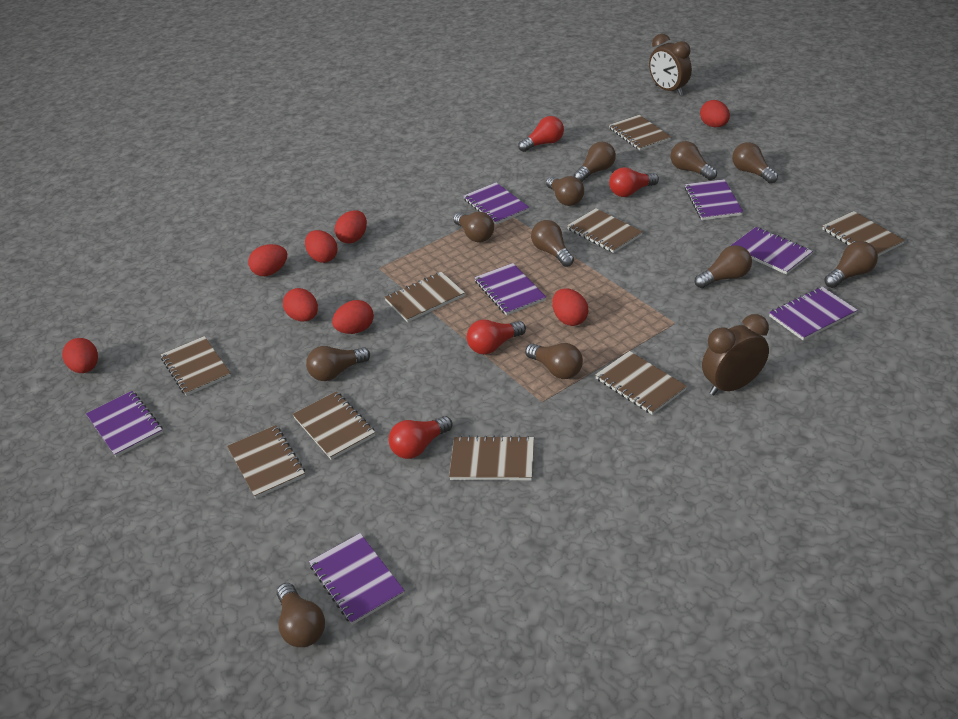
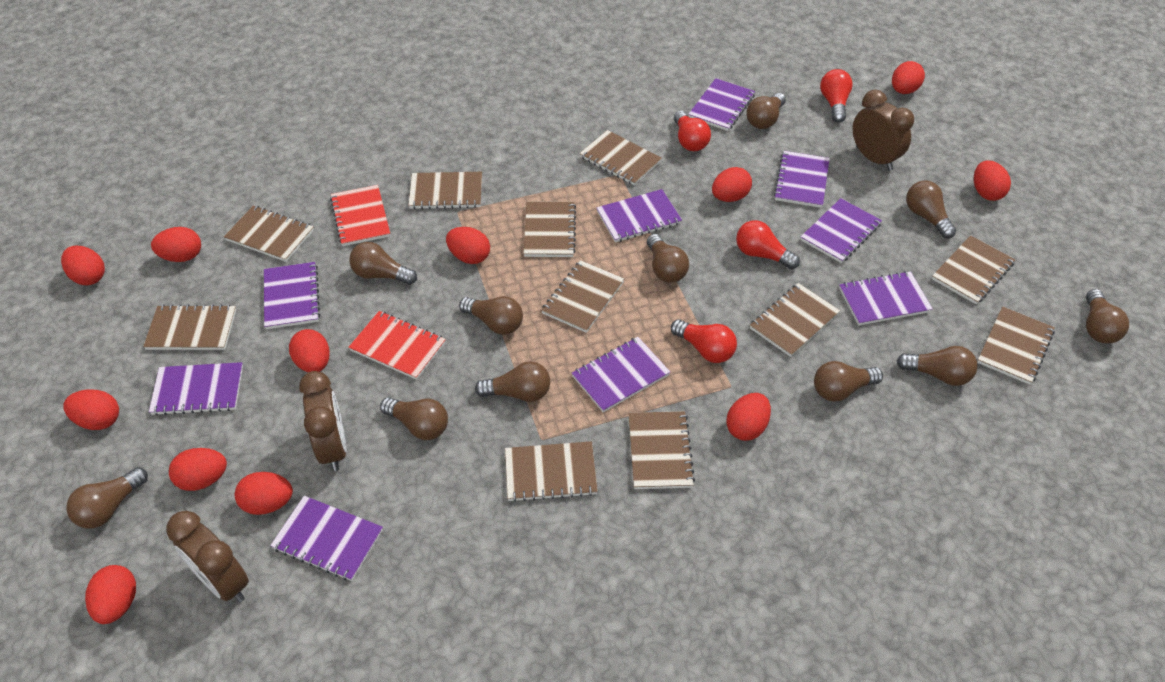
brown clock: 2 -> 3
brown notebook: 9 -> 11
purple notebook: 7 -> 9
red egg: 8 -> 12
red notebook: 0 -> 2

